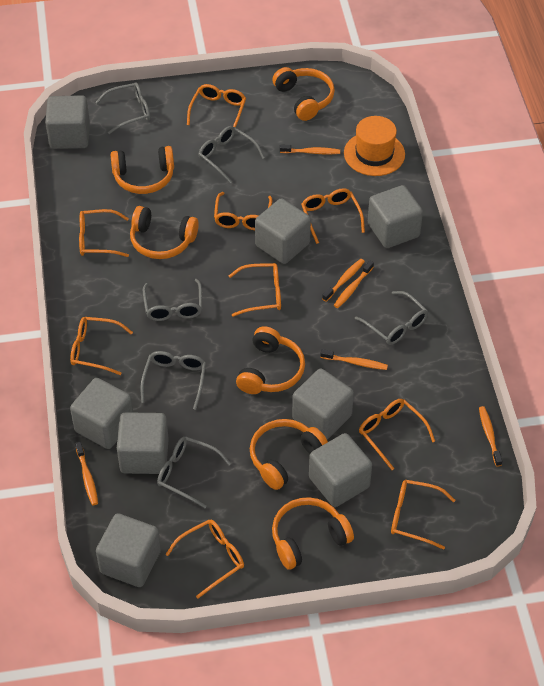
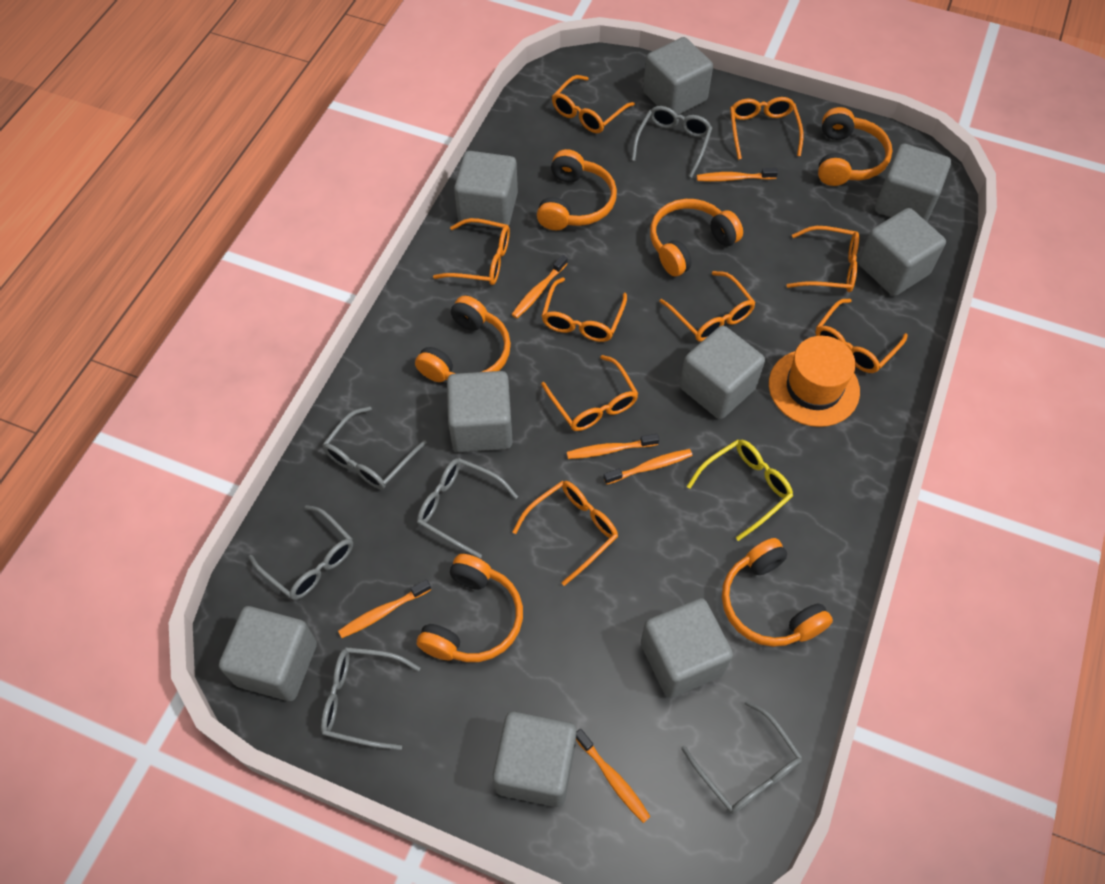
grey cube: 8 -> 9
yellow glasses: 0 -> 1

